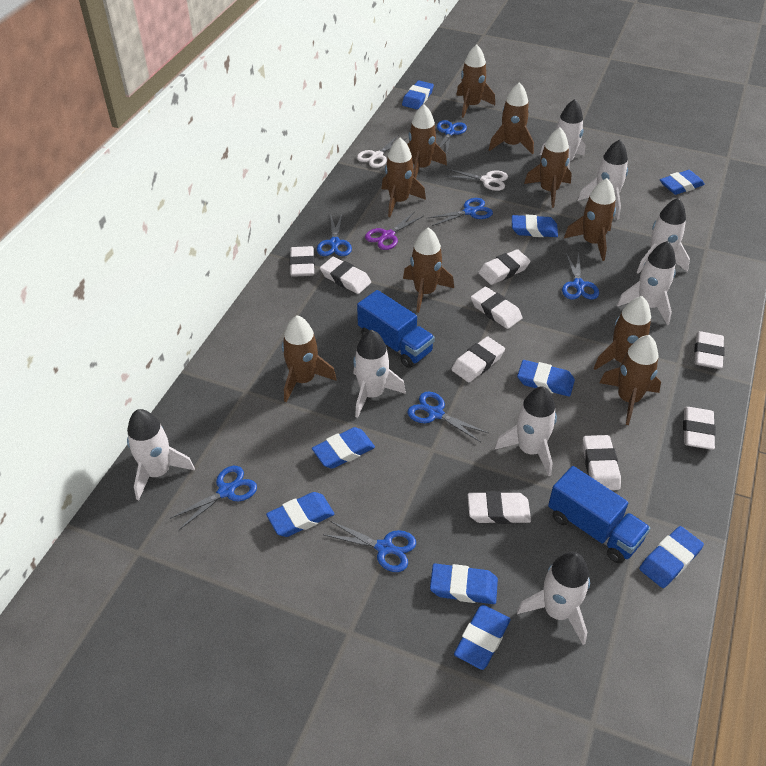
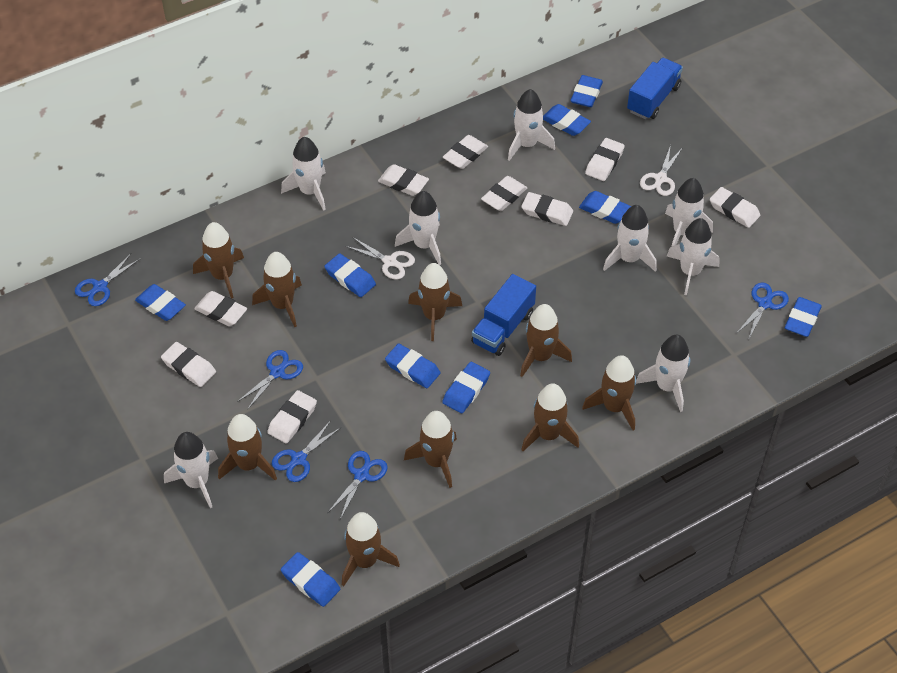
blue scissors: 7 -> 5
brown rocket: 10 -> 9
purple scissors: 1 -> 0

